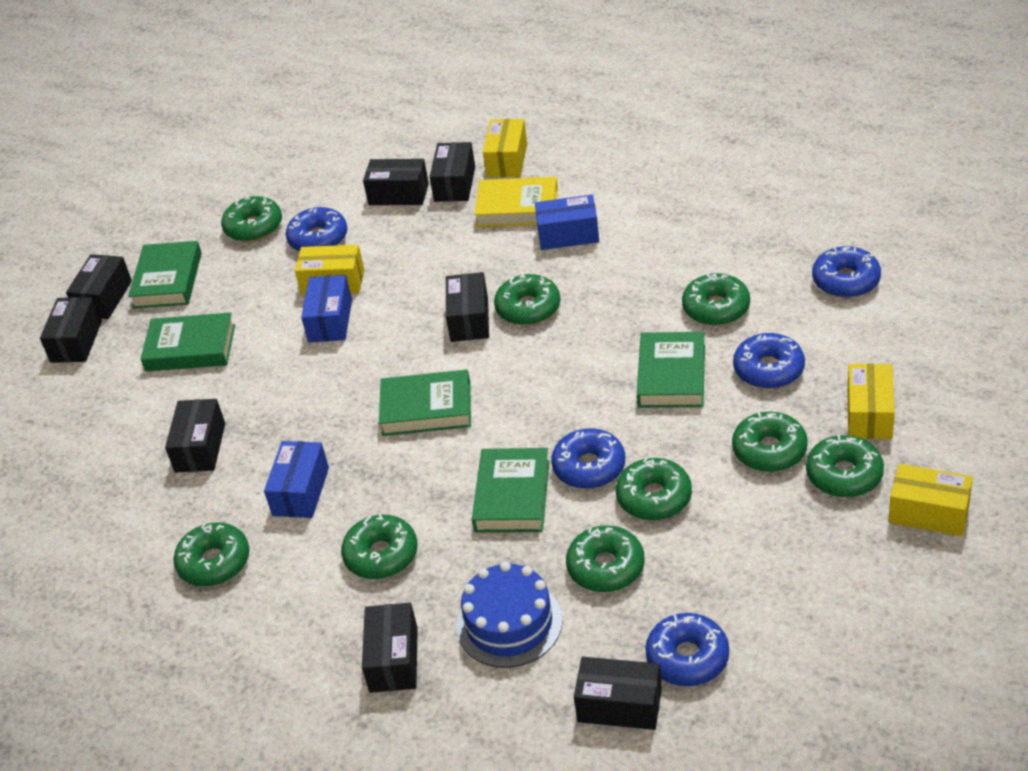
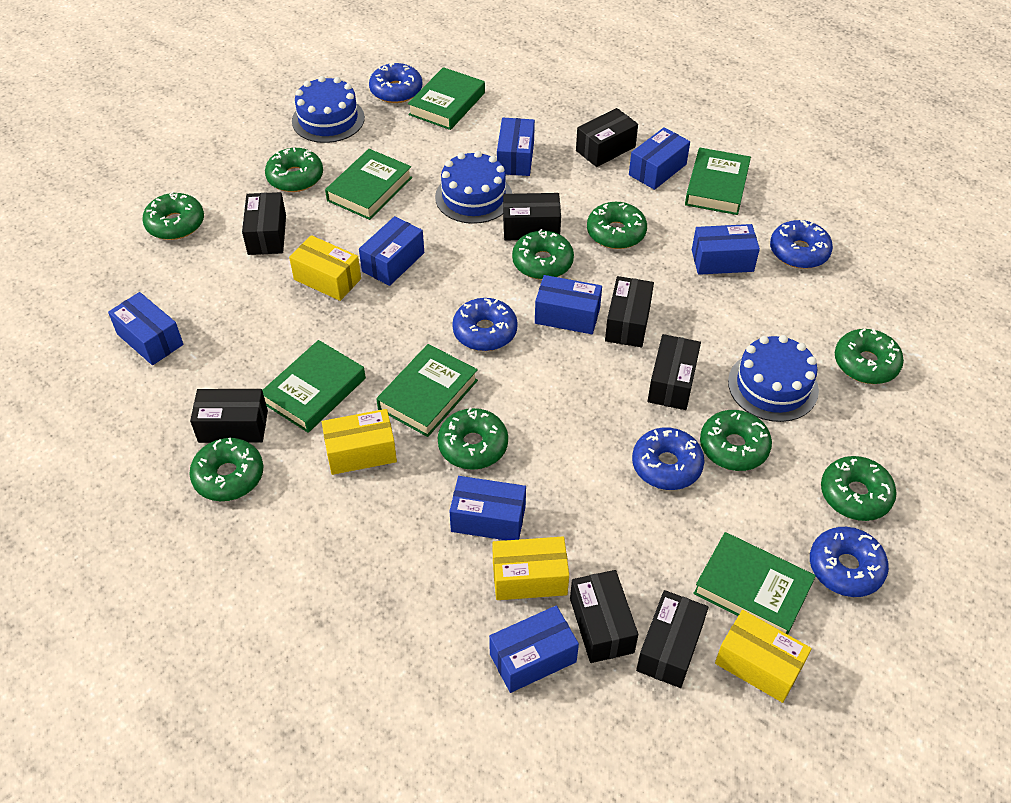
blue box: 3 -> 8
blue cake: 1 -> 3
green book: 5 -> 6
yellow book: 1 -> 0

